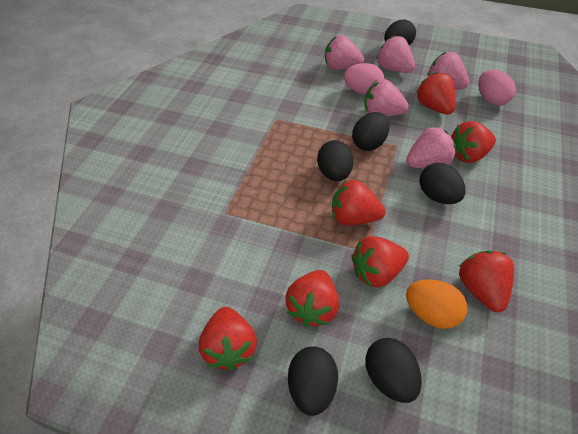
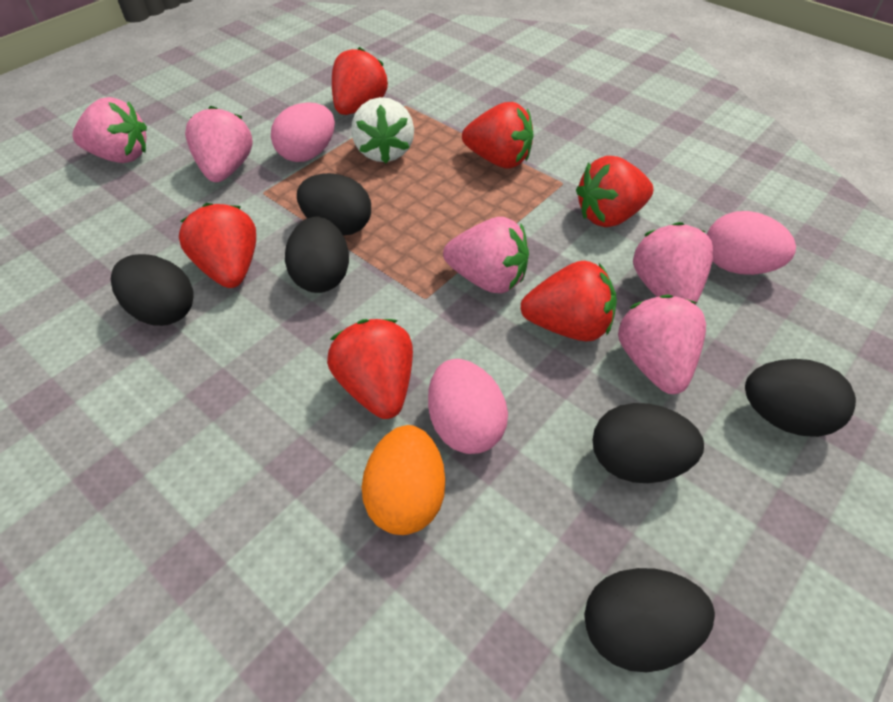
pink egg: 2 -> 3
red strawberry: 7 -> 6
white strawberry: 0 -> 1

